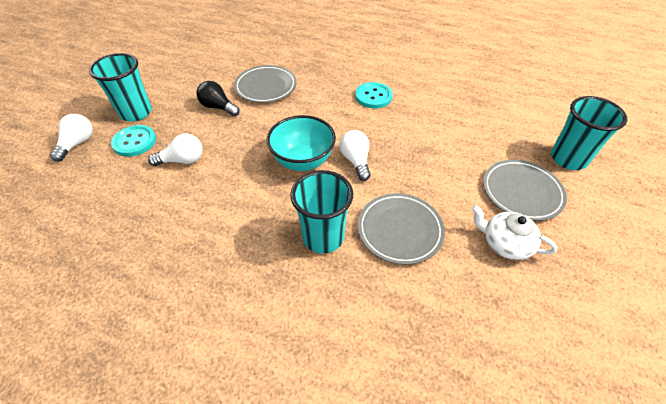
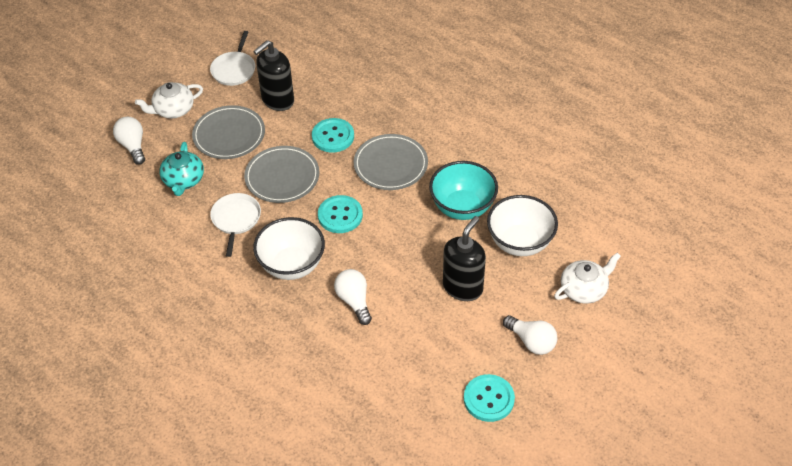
black light bulb: 1 -> 0
black soap dispenser: 0 -> 2
turquoise button: 2 -> 3
turquoise cup: 3 -> 0
turquoise teapot: 0 -> 1
white bowl: 0 -> 2
white pan: 0 -> 2
white teapot: 1 -> 2

